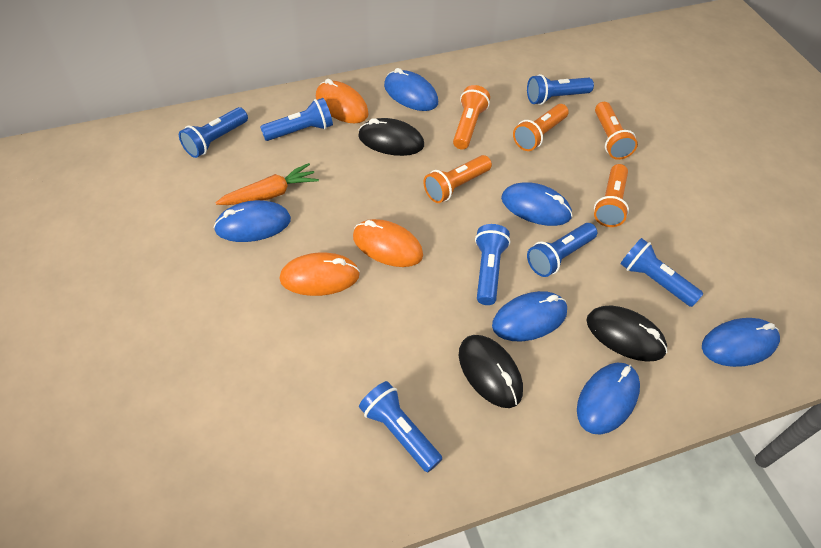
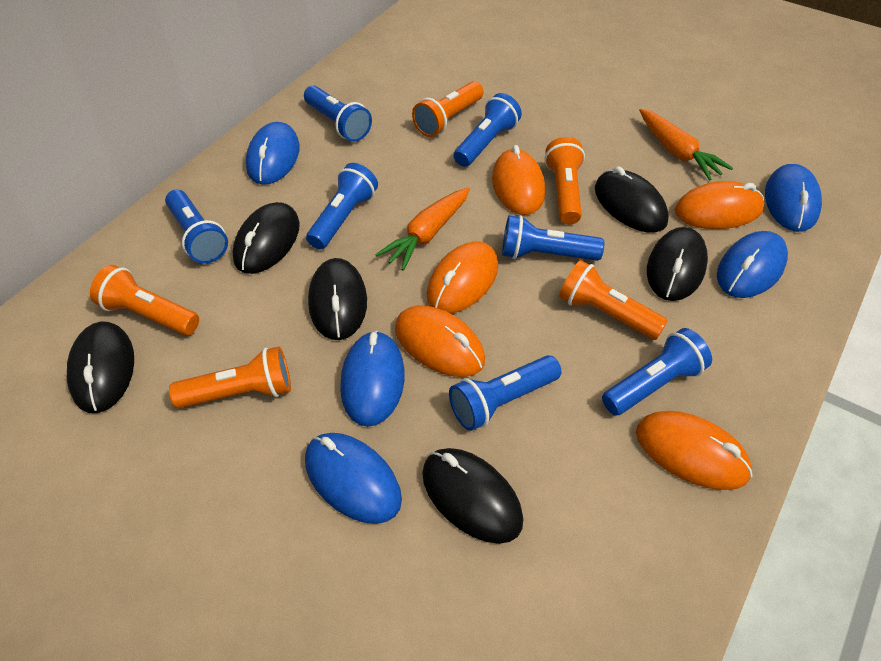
black mouse: 3 -> 6
blue mouse: 6 -> 5
orange carrot: 1 -> 2
orange mouse: 3 -> 5

